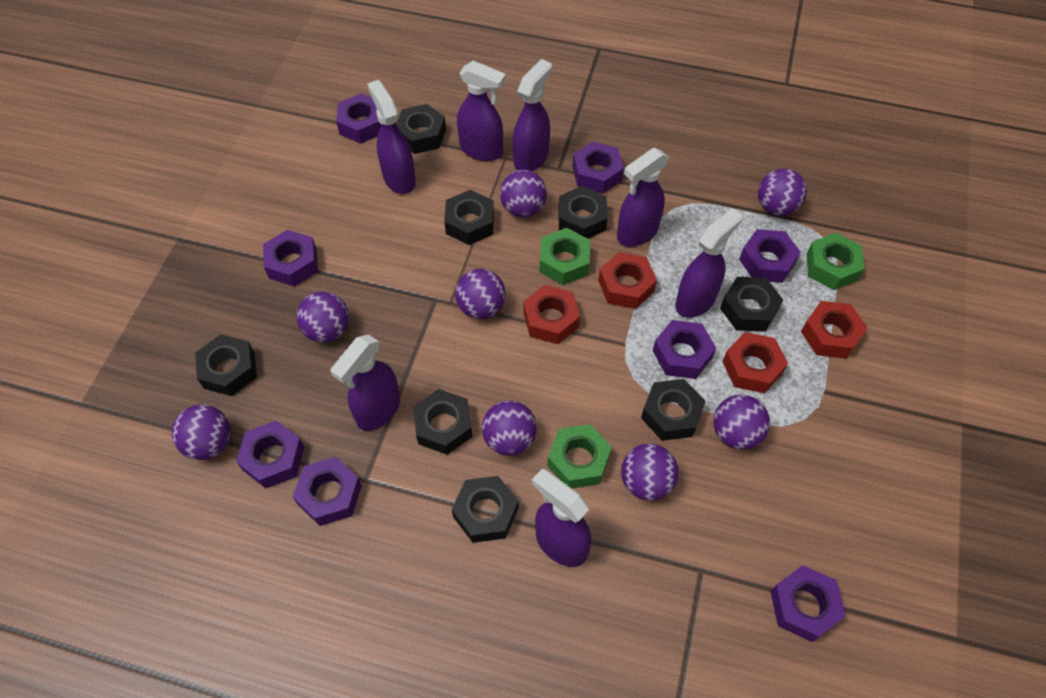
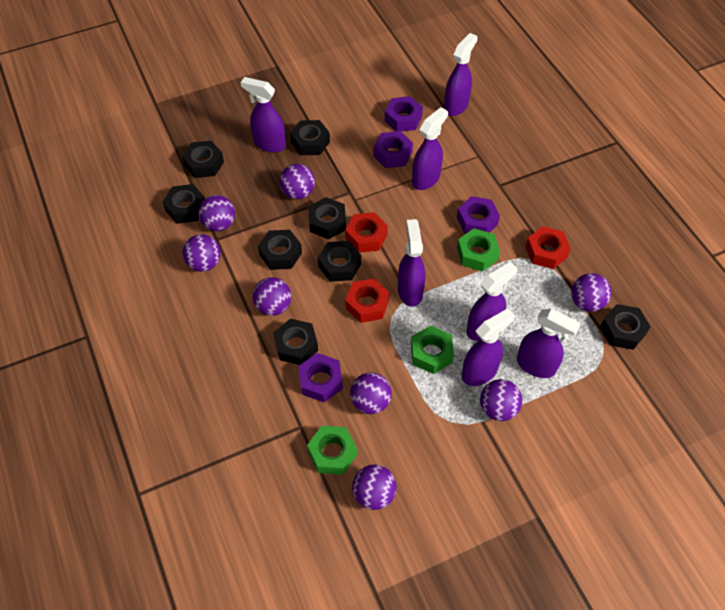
purple nut: 8 -> 4
red nut: 4 -> 3

